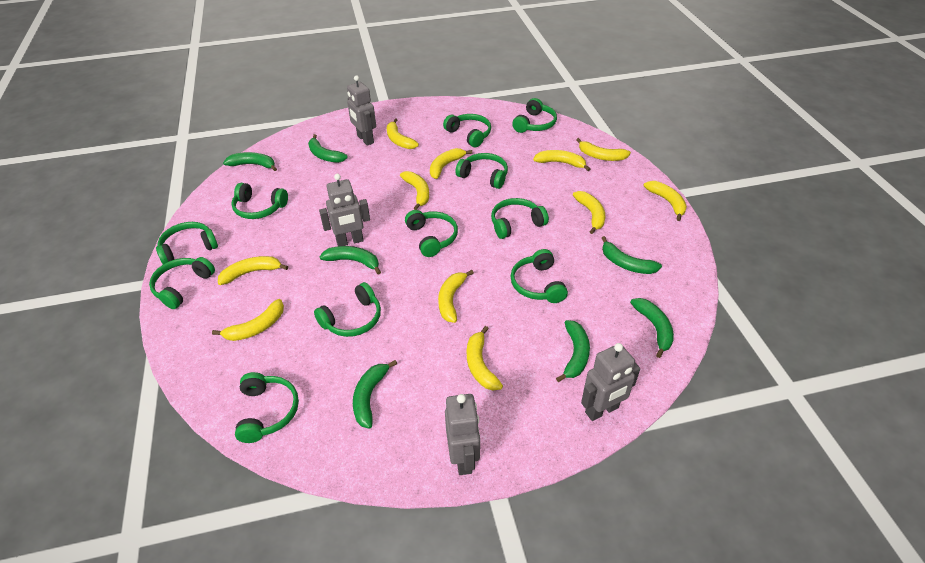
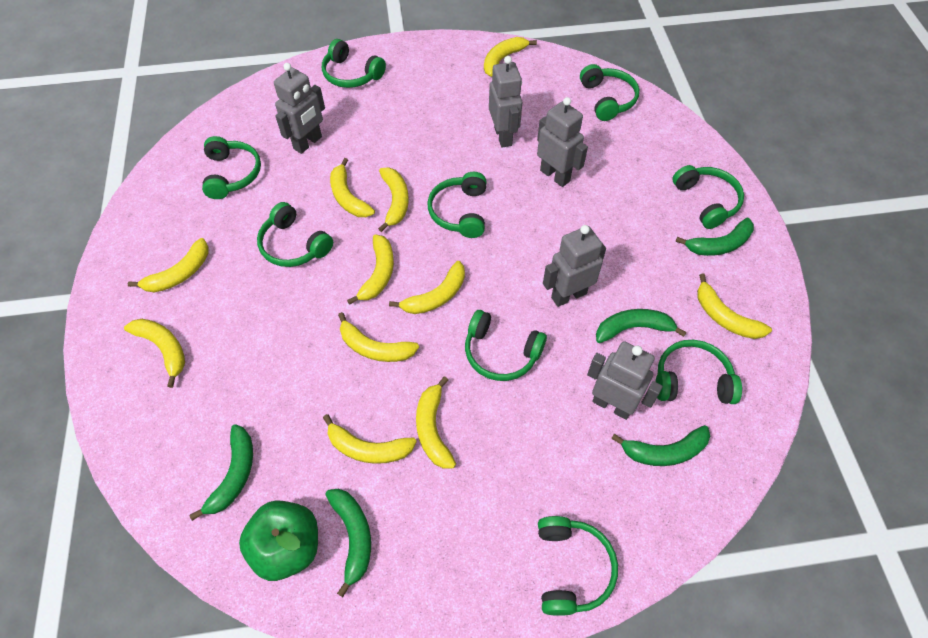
green apple: 0 -> 1
green banana: 7 -> 5
green headphones: 11 -> 9
grey robot: 4 -> 5

